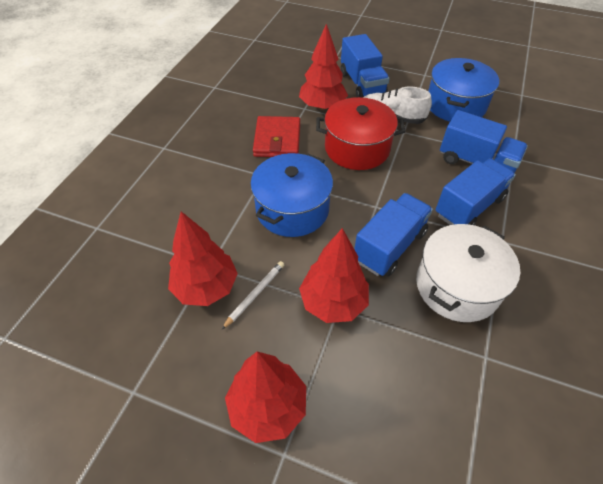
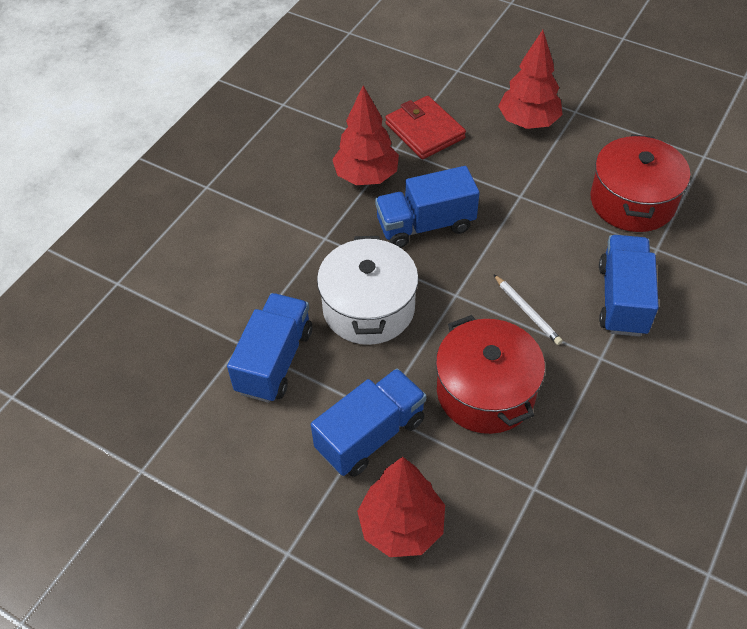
blue pot: 2 -> 0
red pot: 1 -> 2
red tree: 4 -> 3
white shoe: 1 -> 0

